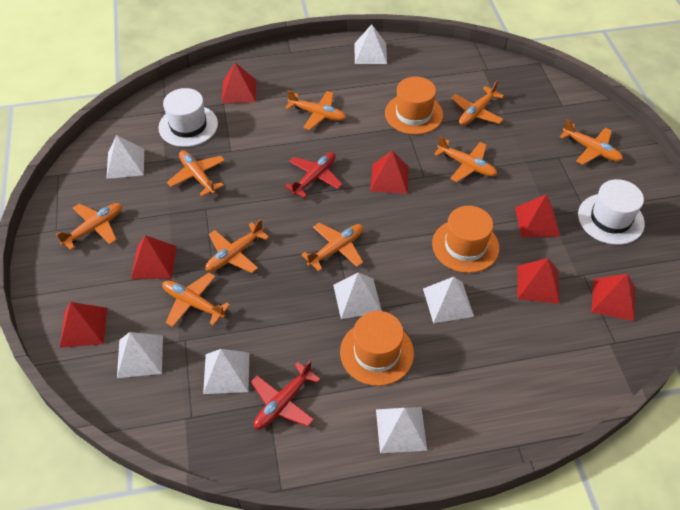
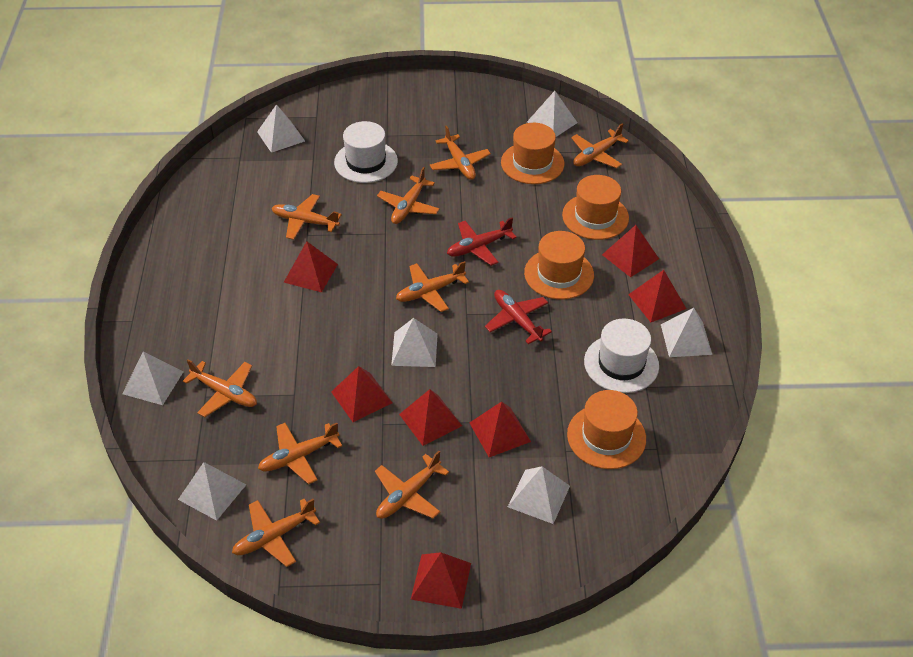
orange hat: 3 -> 4

